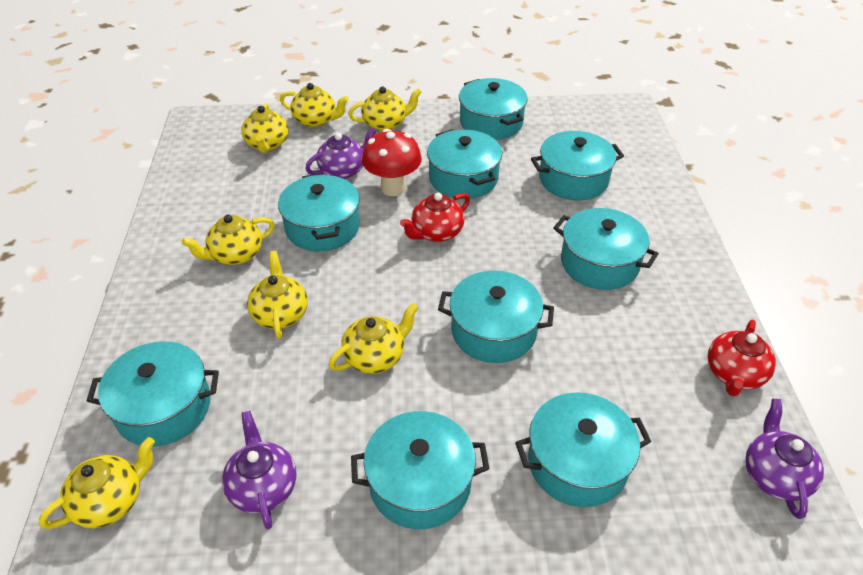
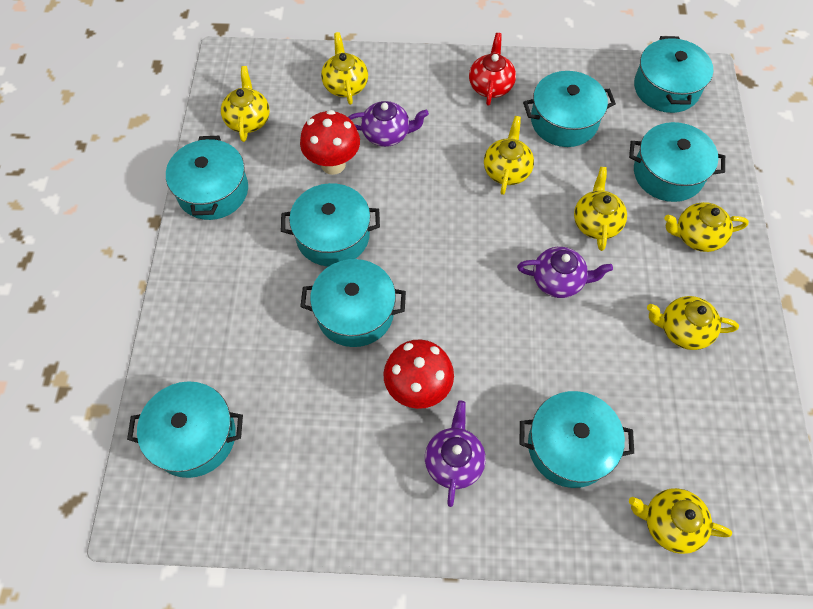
red mushroom: 1 -> 2
red teapot: 2 -> 1
turquoise pot: 9 -> 8

